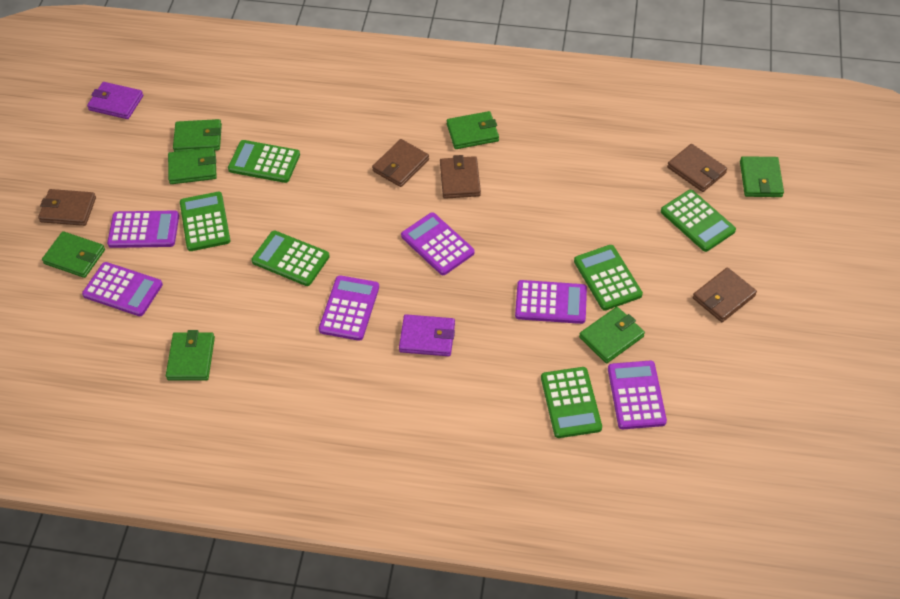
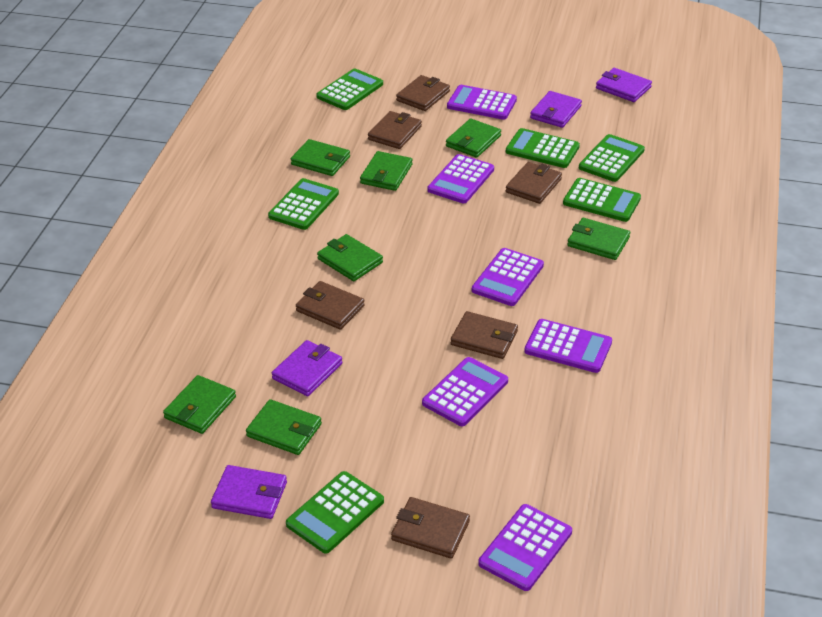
brown wallet: 5 -> 6
purple wallet: 2 -> 4

